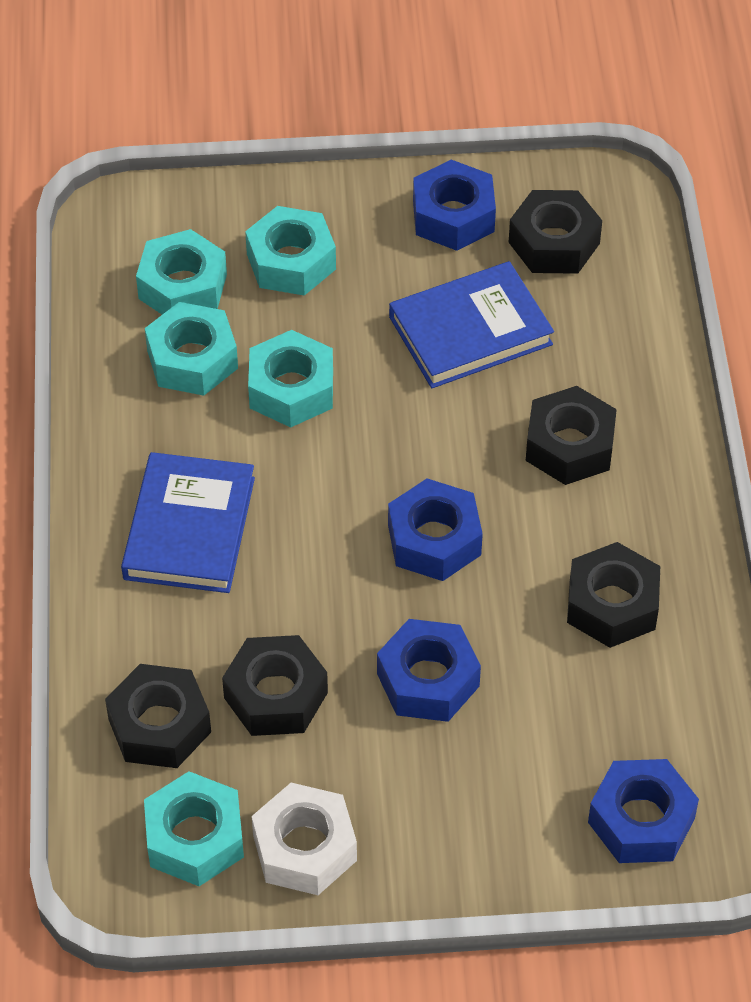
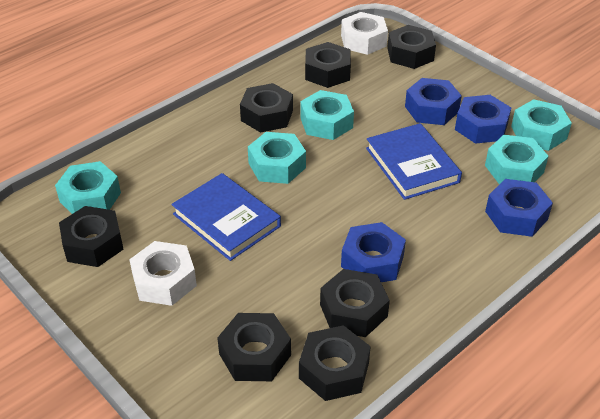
black nut: 5 -> 7
white nut: 1 -> 2

